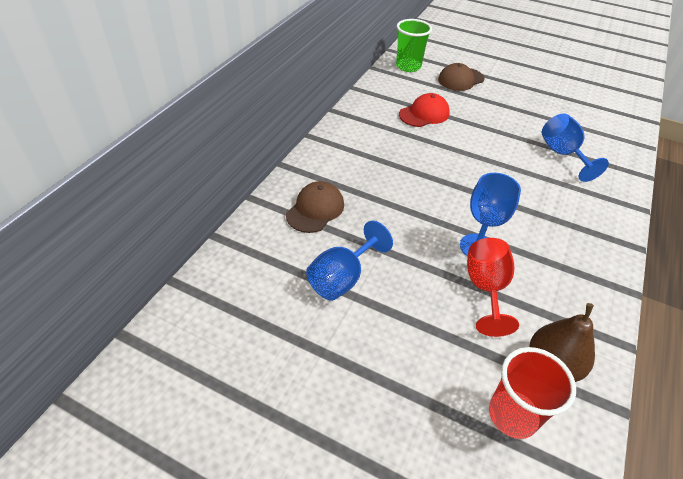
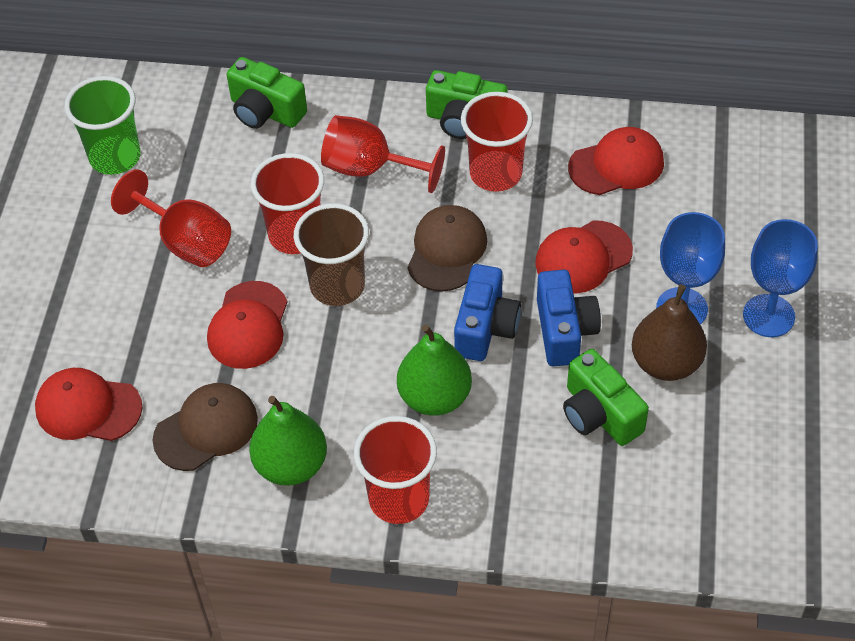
blue camera: 0 -> 2
blue goblet: 3 -> 2
brown cup: 0 -> 1
green camera: 0 -> 3
green pear: 0 -> 2
red cap: 1 -> 4
red cup: 1 -> 3
red goblet: 1 -> 2

